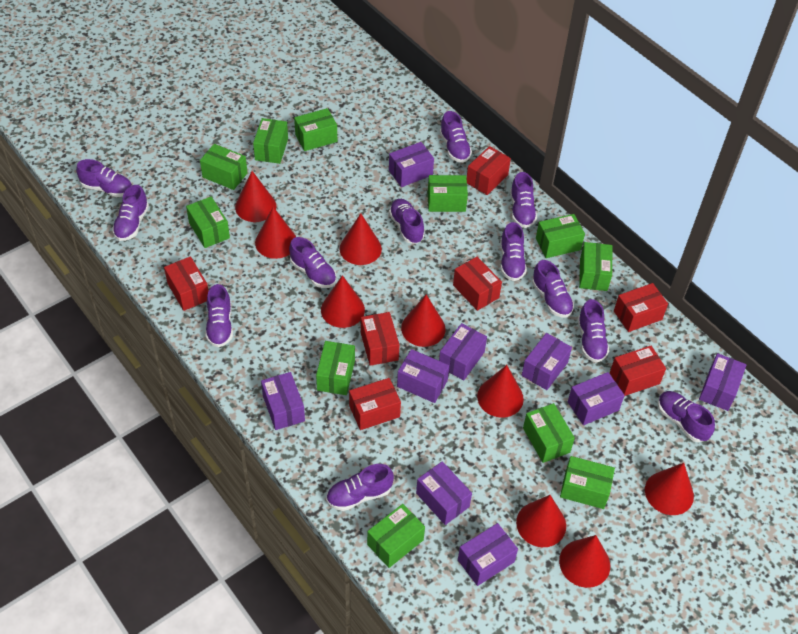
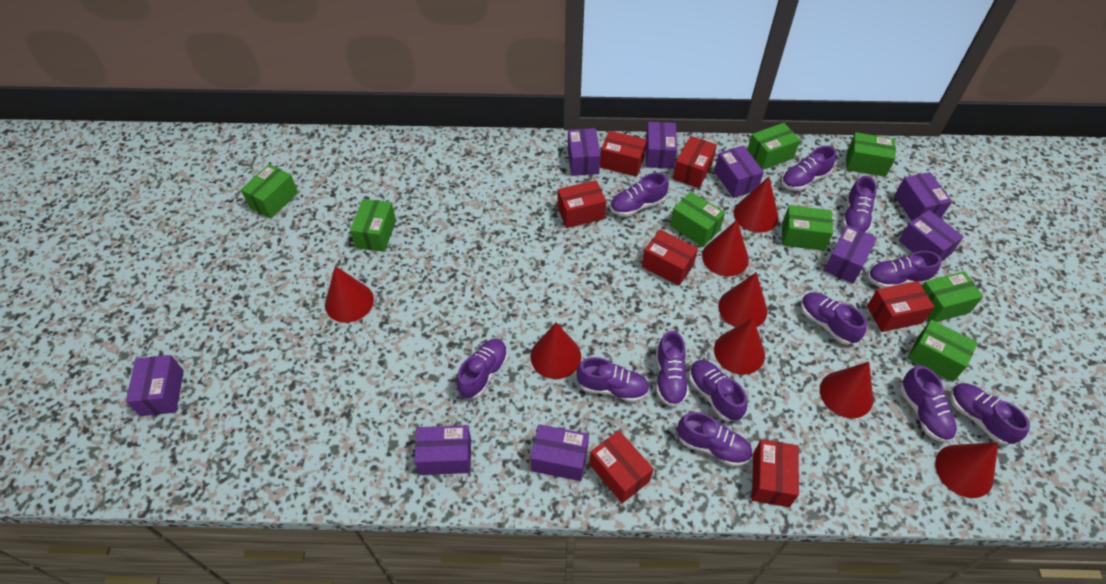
green box: 11 -> 8
red cone: 9 -> 8

